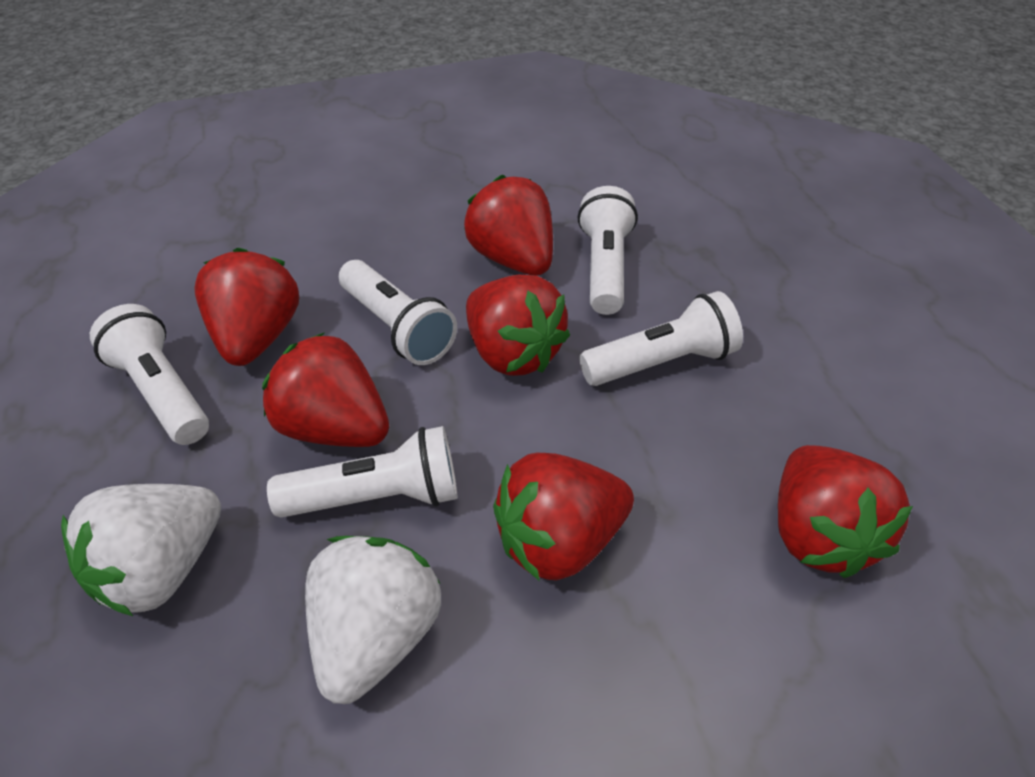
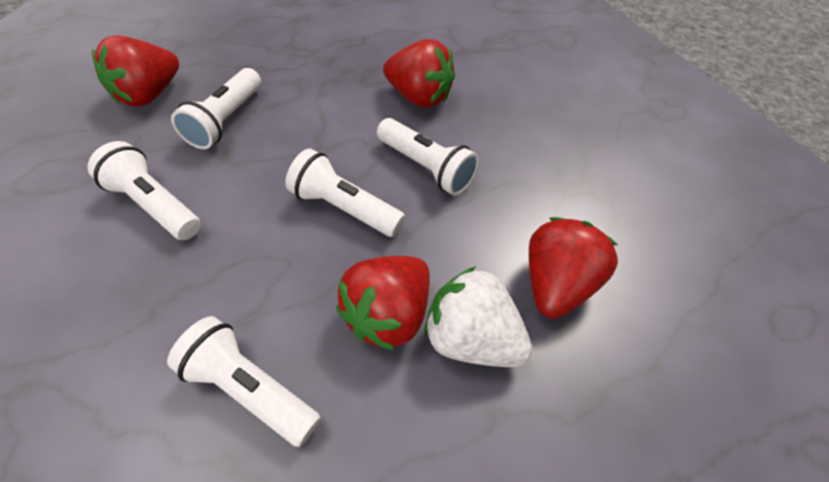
red strawberry: 6 -> 4
white strawberry: 2 -> 1

